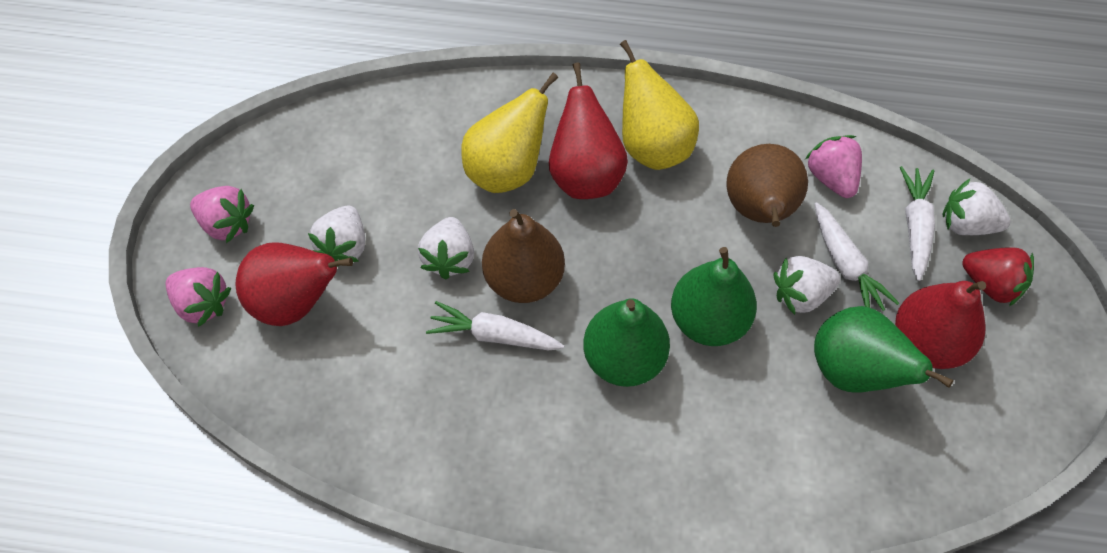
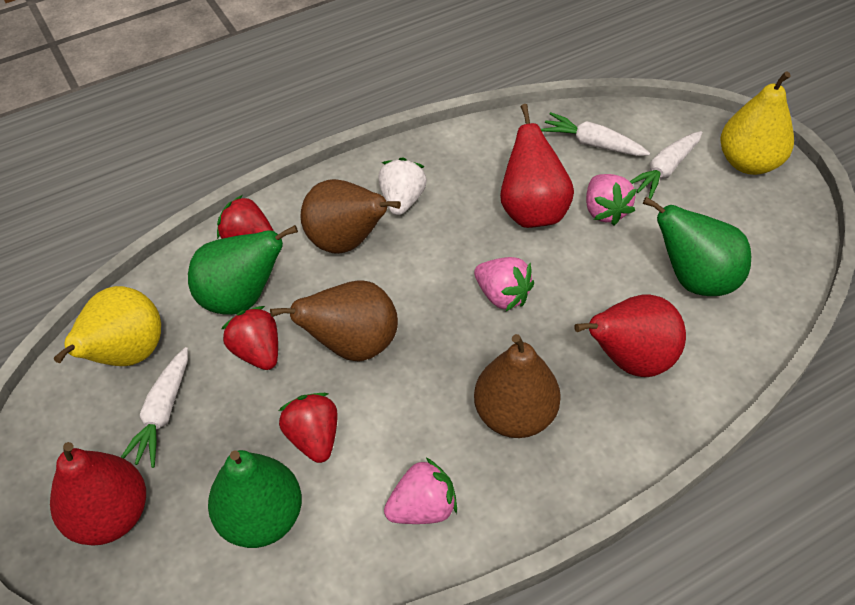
brown pear: 2 -> 3
red strawberry: 1 -> 3
white strawberry: 4 -> 1

